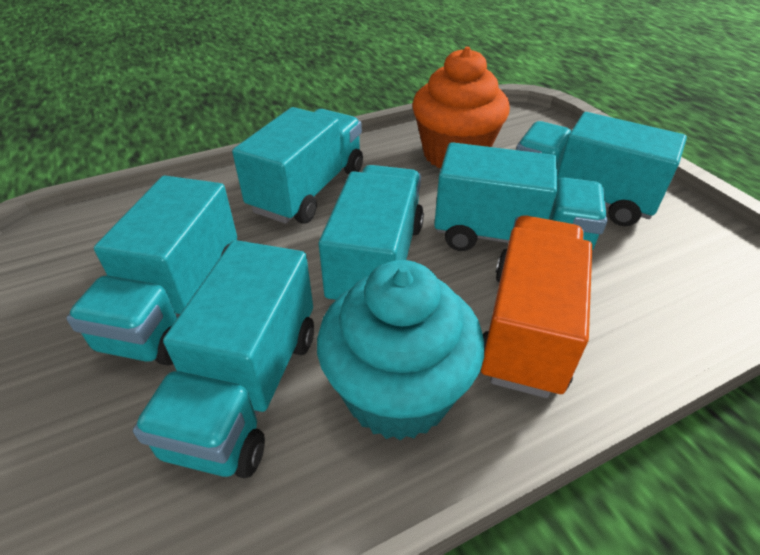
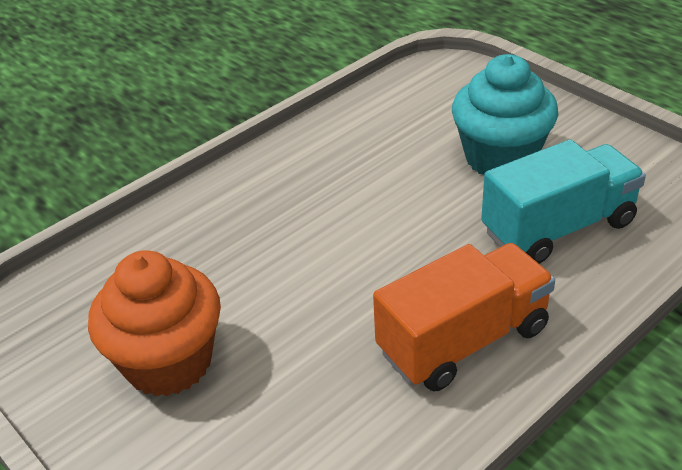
turquoise truck: 6 -> 1

